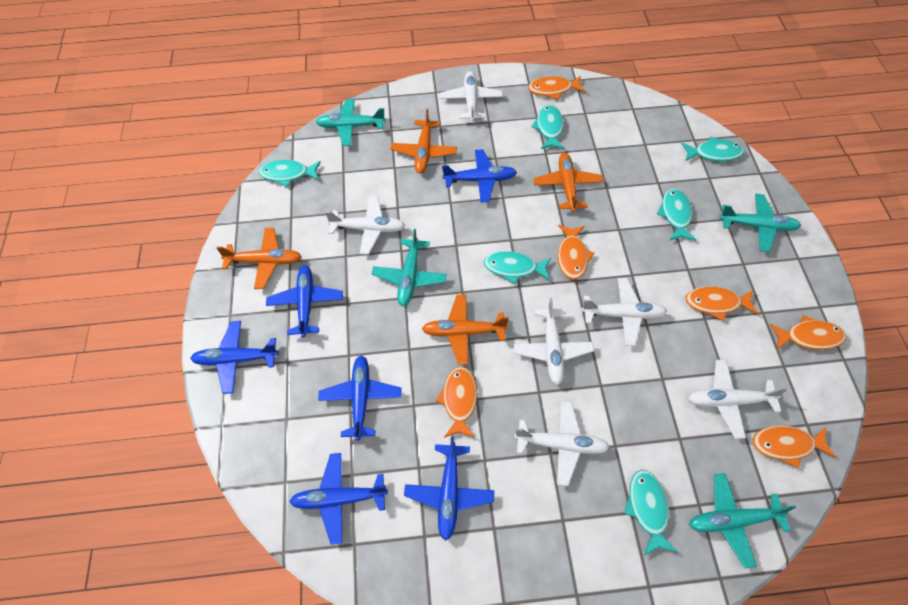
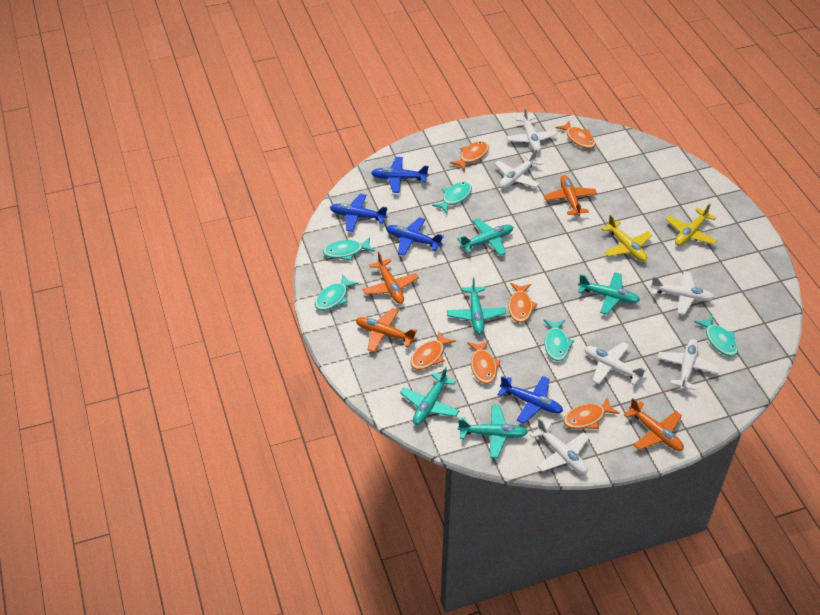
blue plane: 6 -> 4
turquoise fish: 6 -> 5
turquoise plane: 4 -> 5
yellow plane: 0 -> 2

